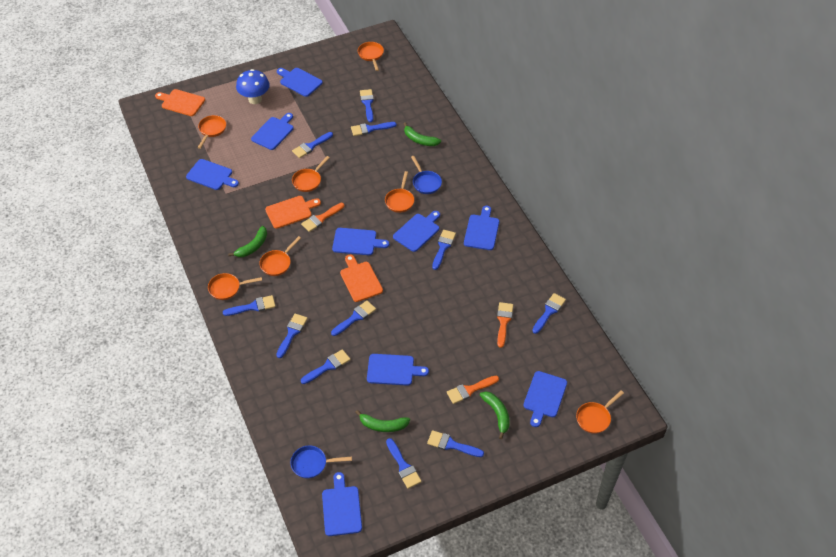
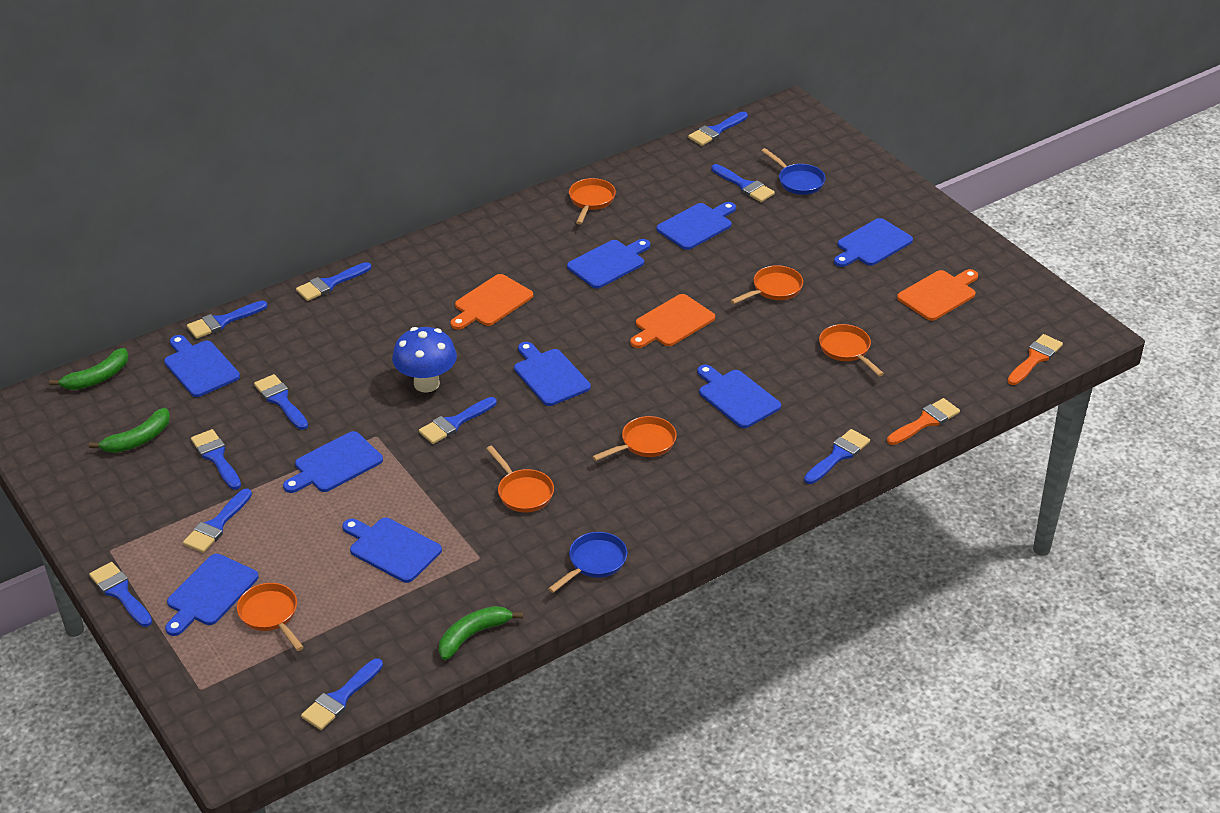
green banana: 4 -> 3
orange brush: 3 -> 2
orange pan: 7 -> 6

